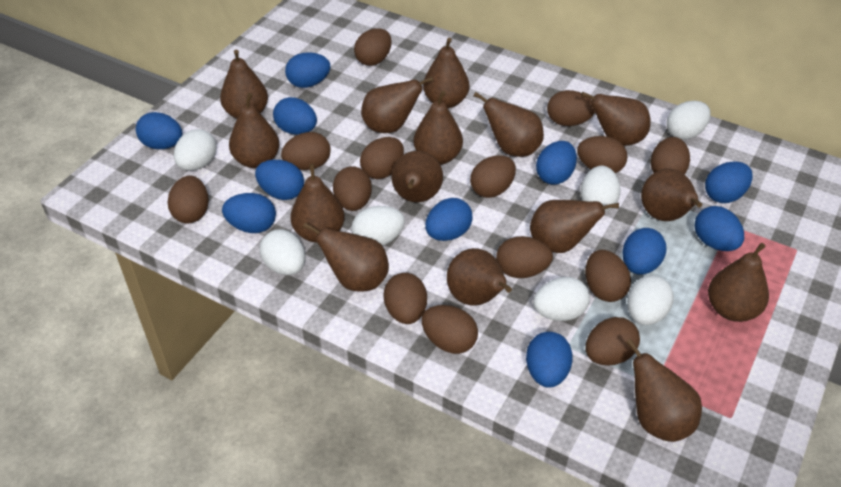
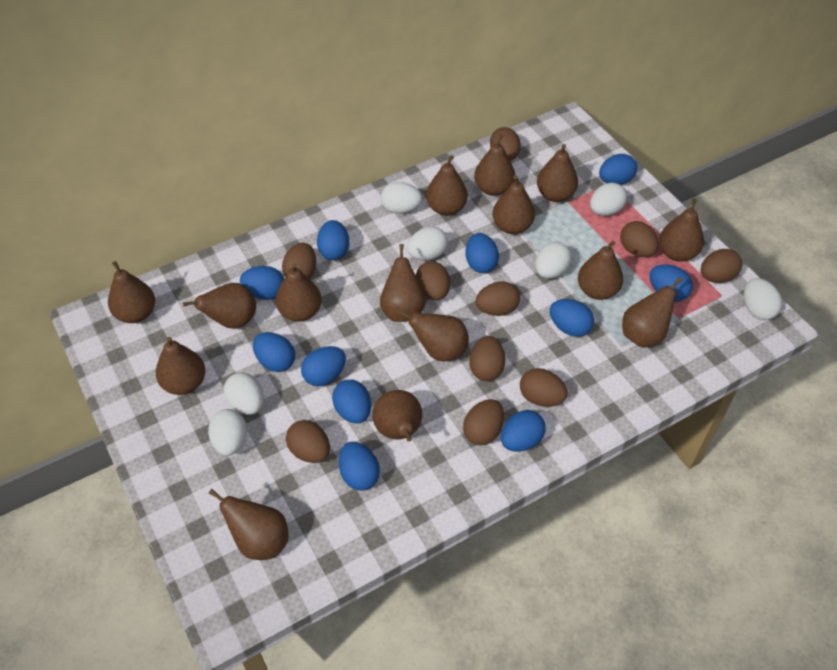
brown egg: 14 -> 10

